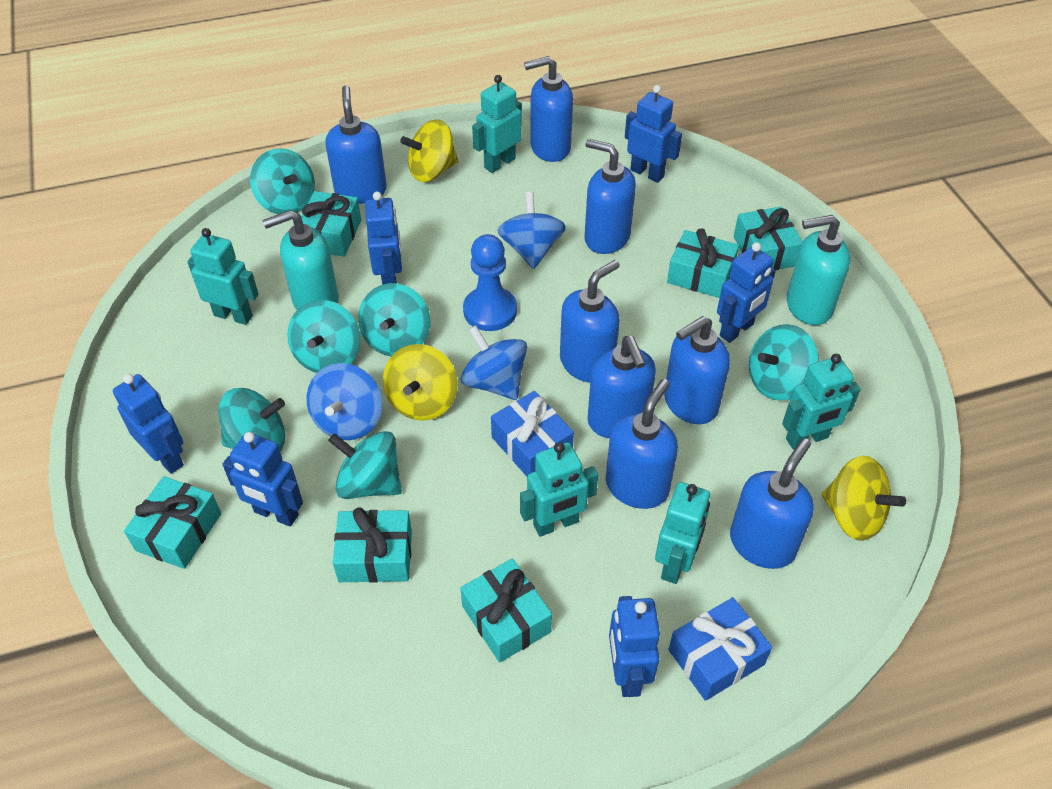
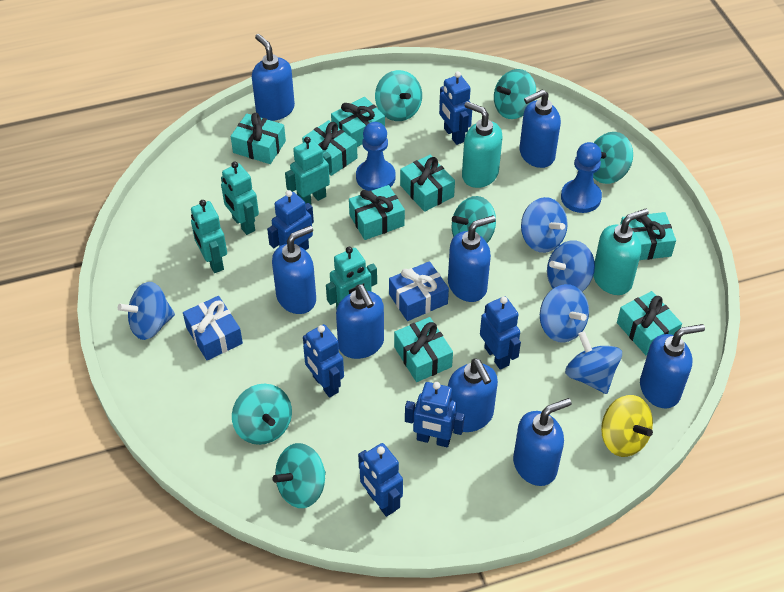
blue pawn: 1 -> 2
blue spinning top: 3 -> 5
turquoise gift: 6 -> 8
turquoise robot: 5 -> 4
yellow spinning top: 3 -> 1

